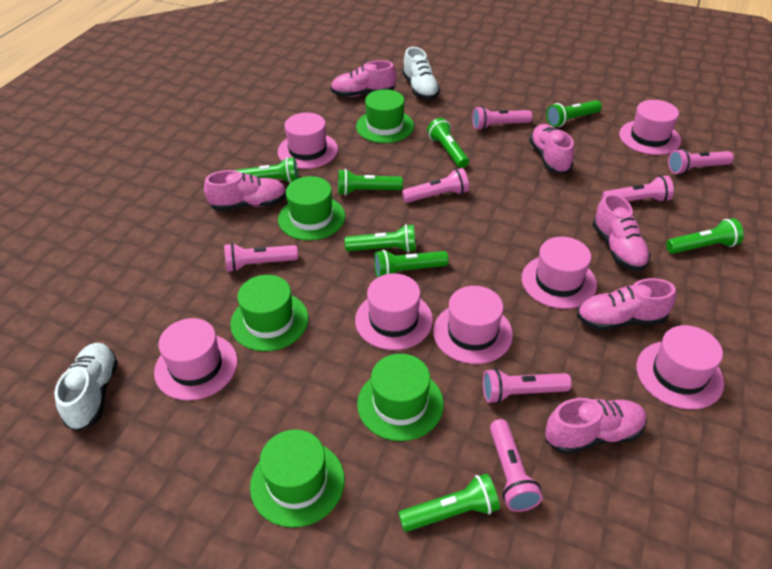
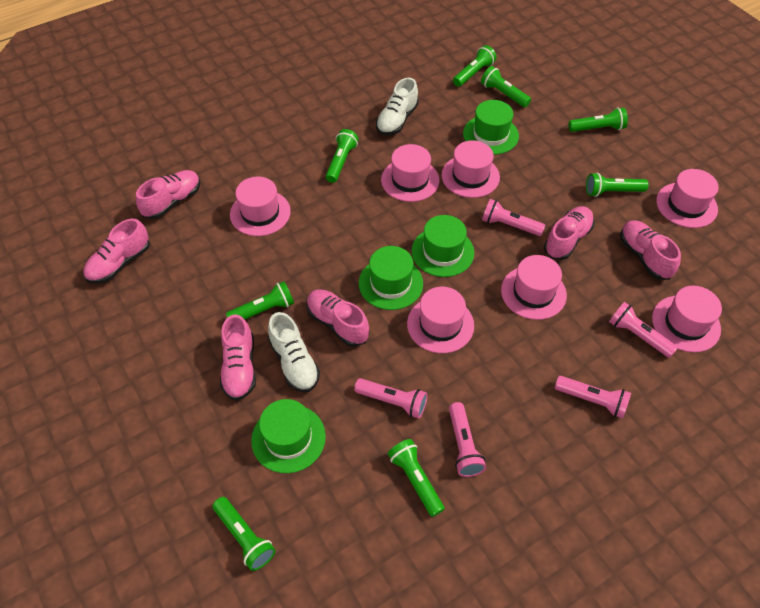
green hat: 5 -> 4
pink flashlight: 7 -> 5

